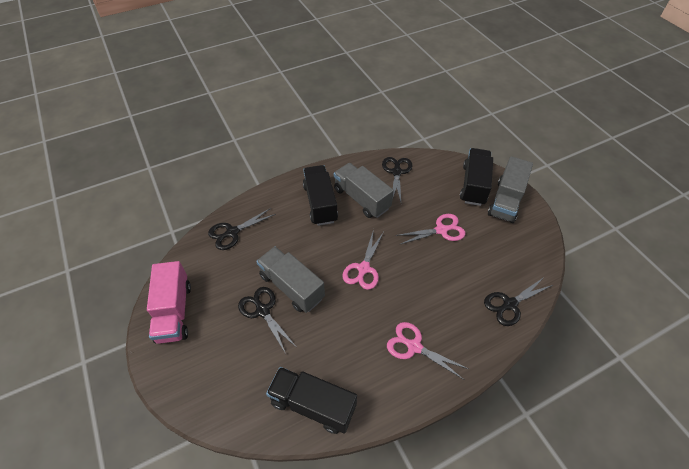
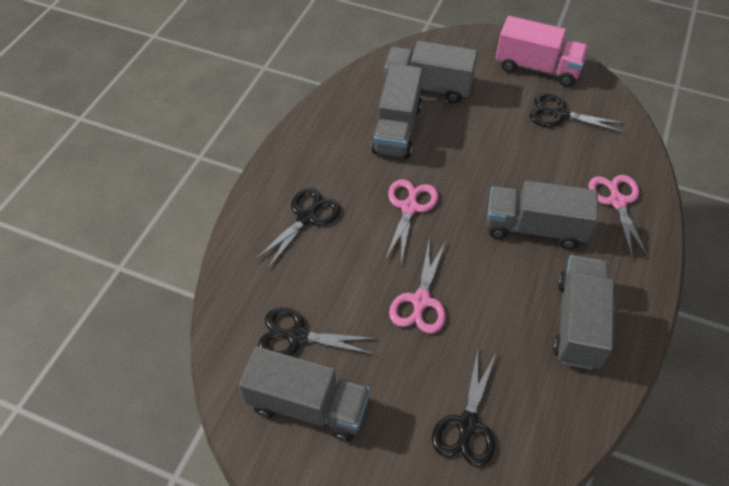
black truck: 3 -> 0
grey truck: 3 -> 5

